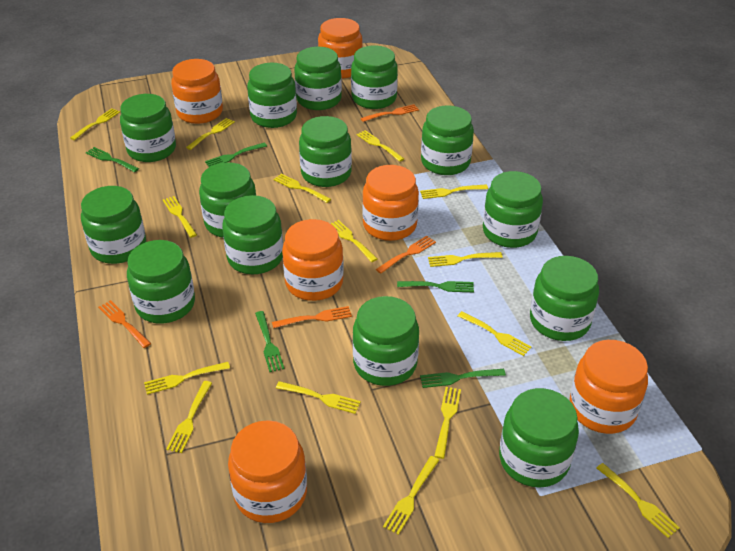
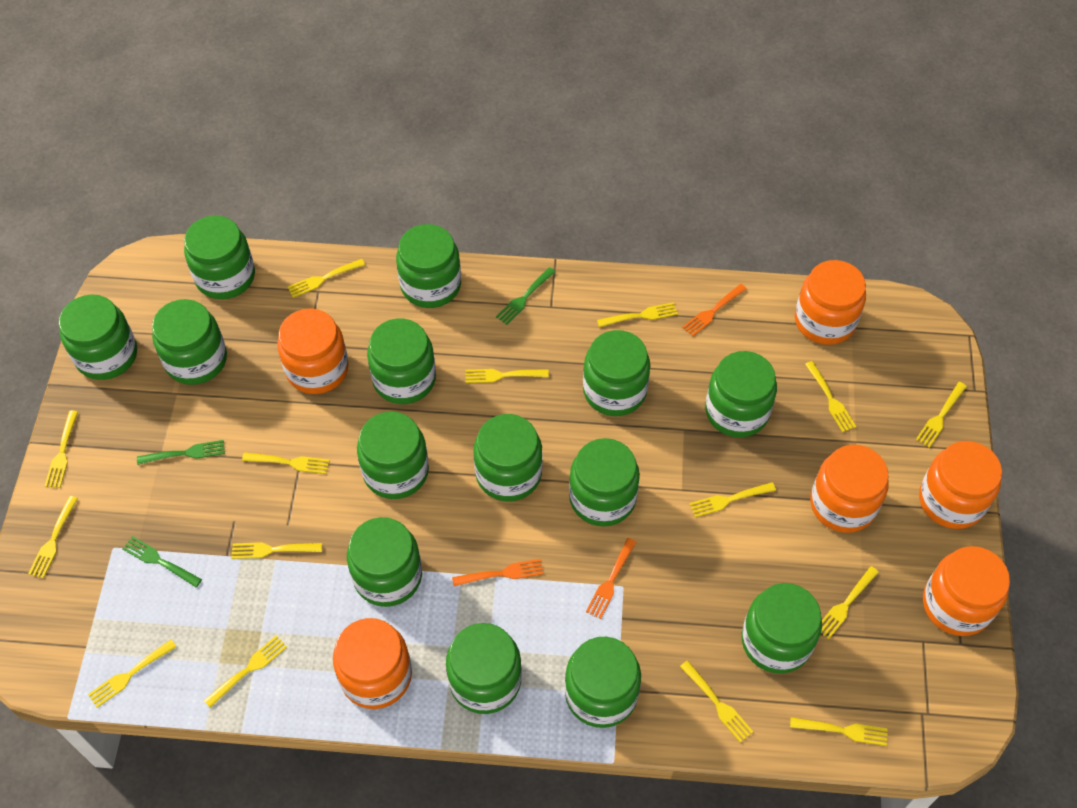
green fork: 5 -> 3
orange fork: 4 -> 3

